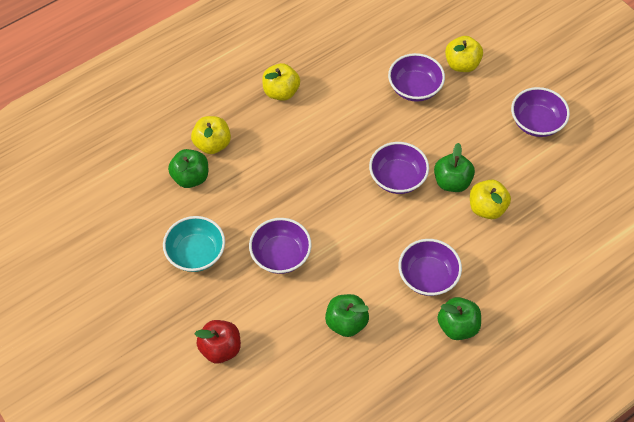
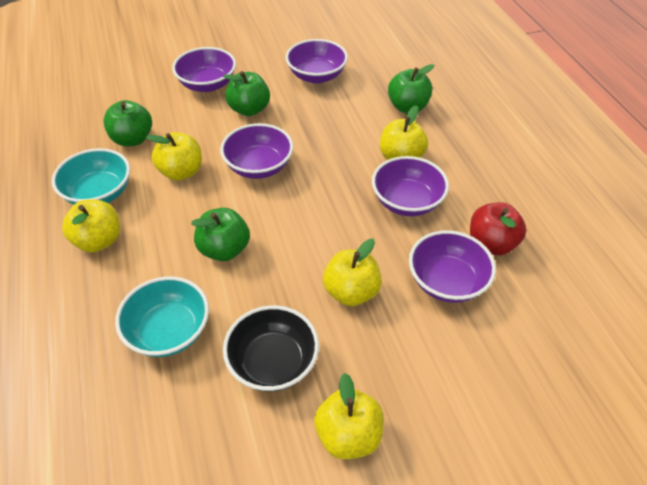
black bowl: 0 -> 1
turquoise bowl: 1 -> 2
yellow apple: 4 -> 5

